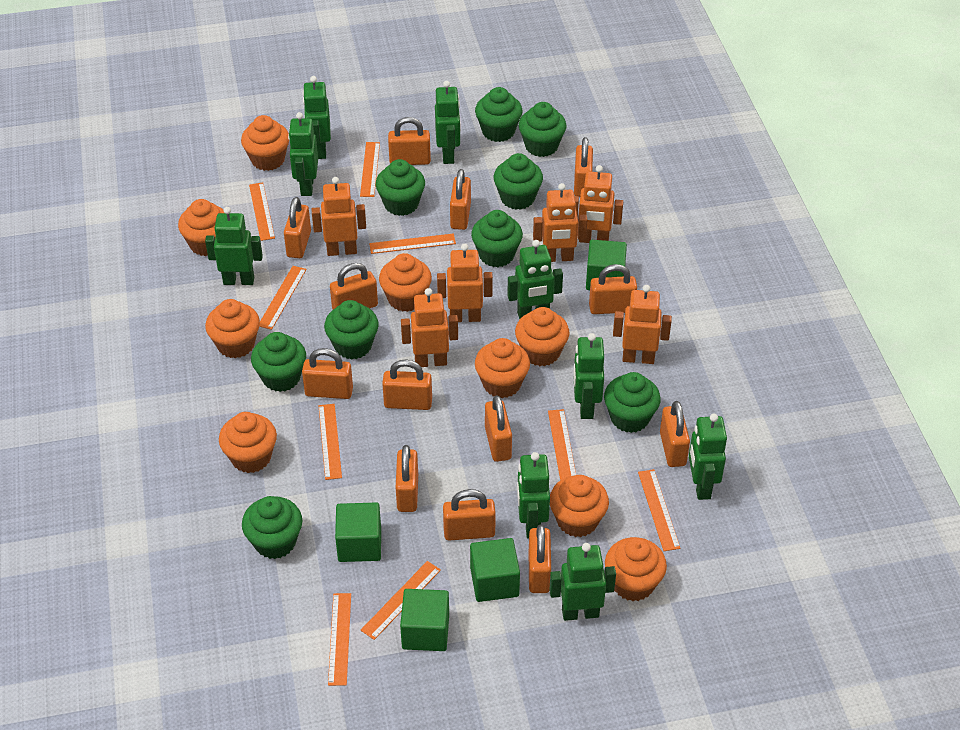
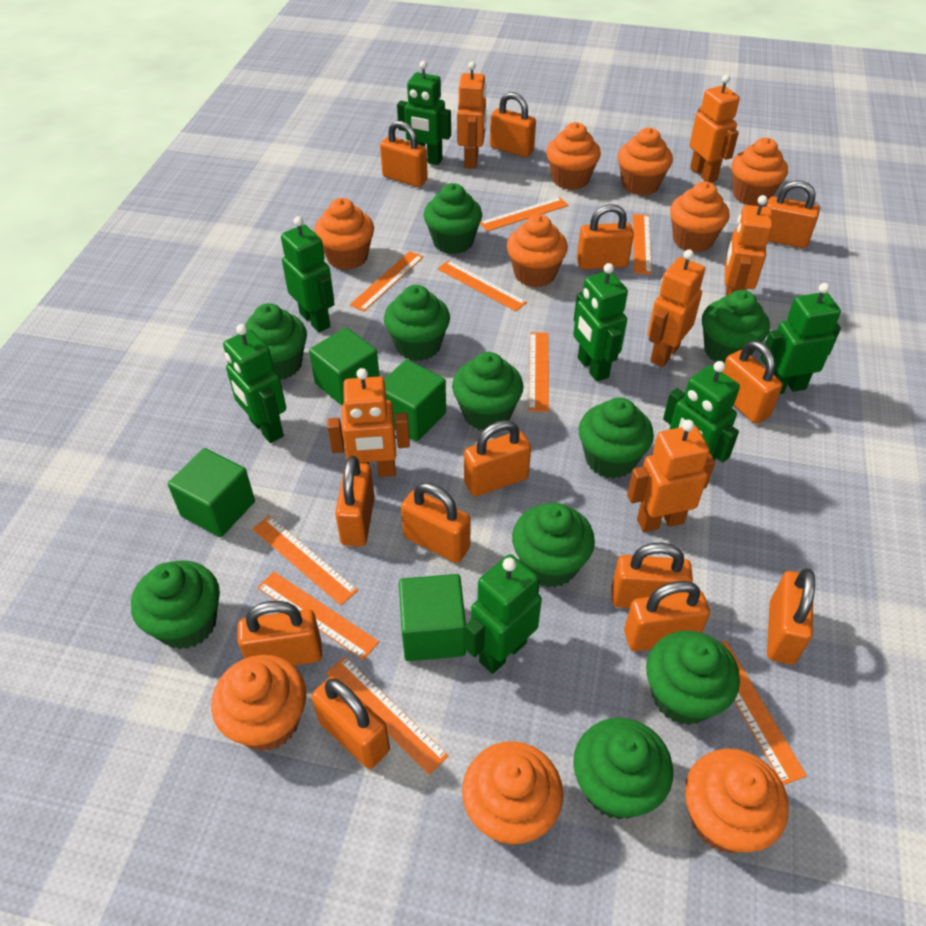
green cupcake: 9 -> 10
green robot: 9 -> 7

